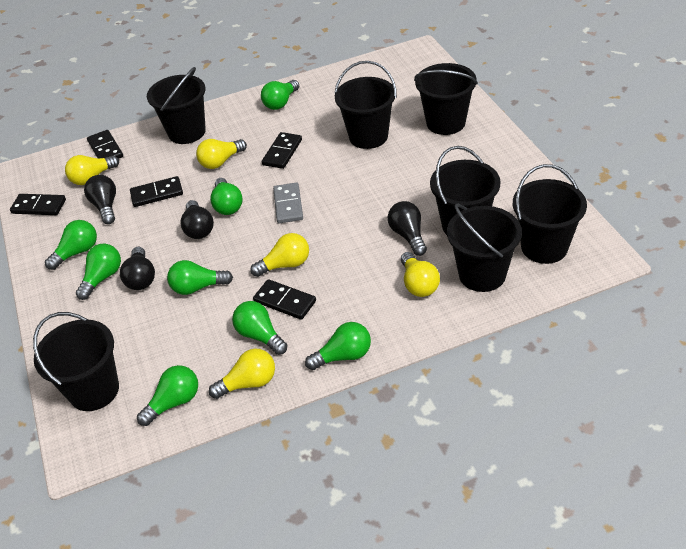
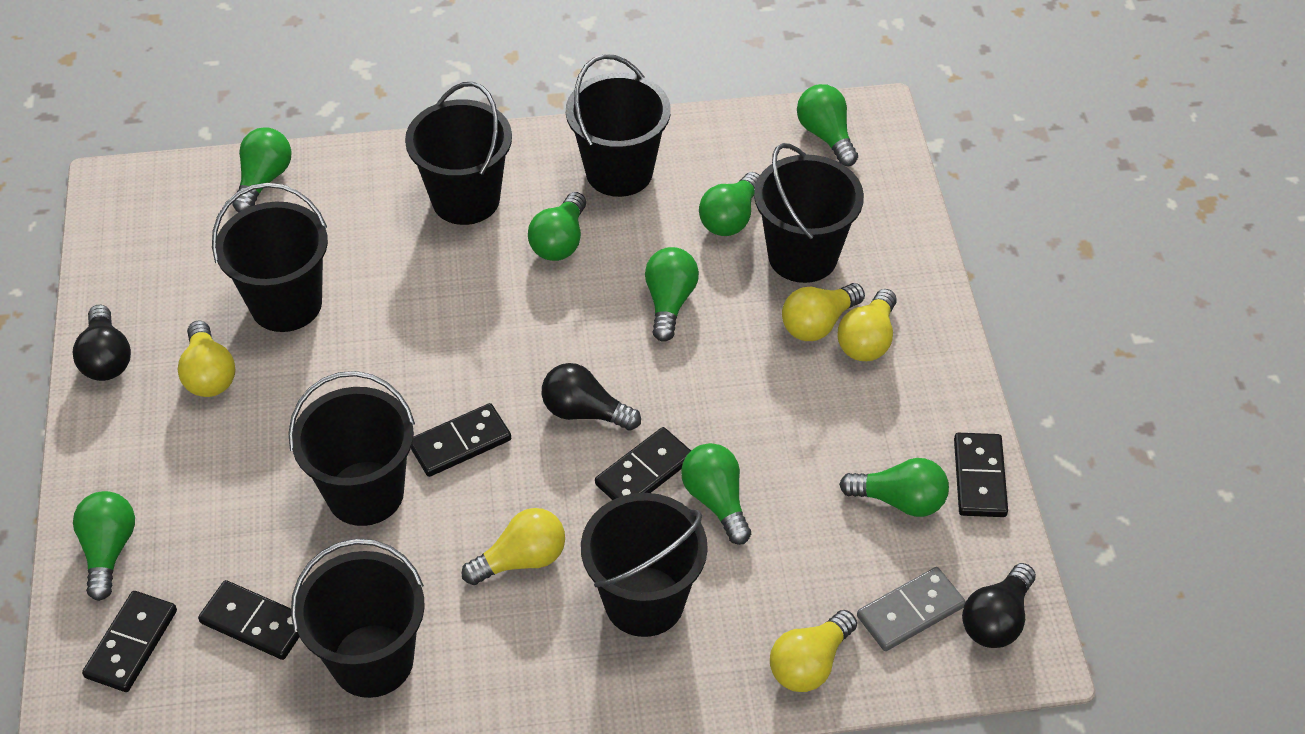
black light bulb: 4 -> 3

